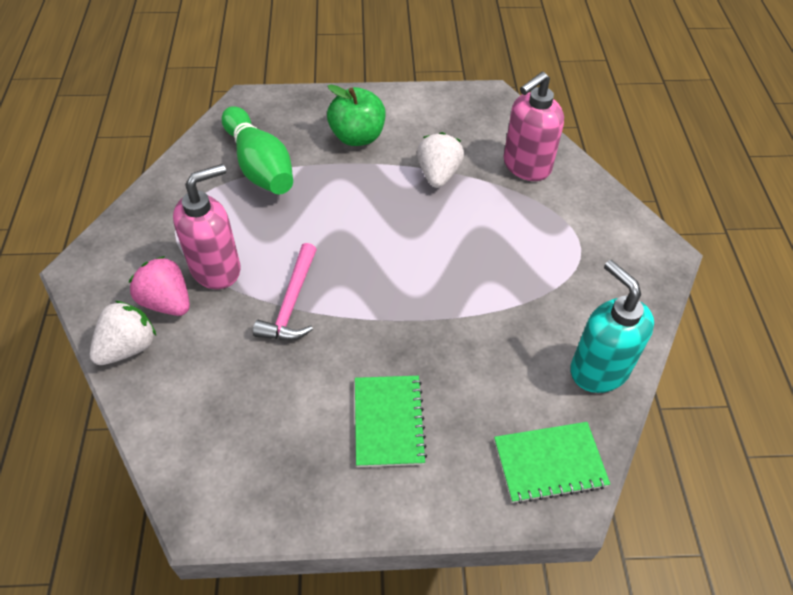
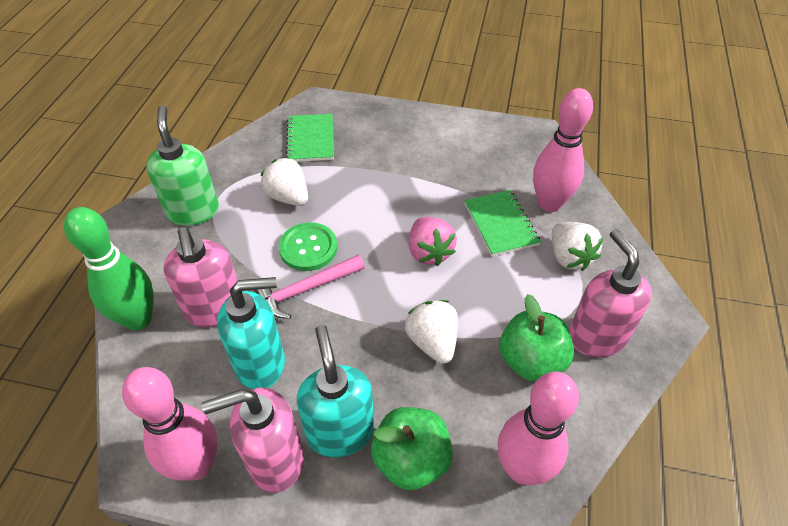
green apple: 1 -> 2
green button: 0 -> 1
green soap dispenser: 0 -> 1
pink bowling pin: 0 -> 3
pink soap dispenser: 2 -> 3
turquoise soap dispenser: 1 -> 2
white strawberry: 2 -> 3

